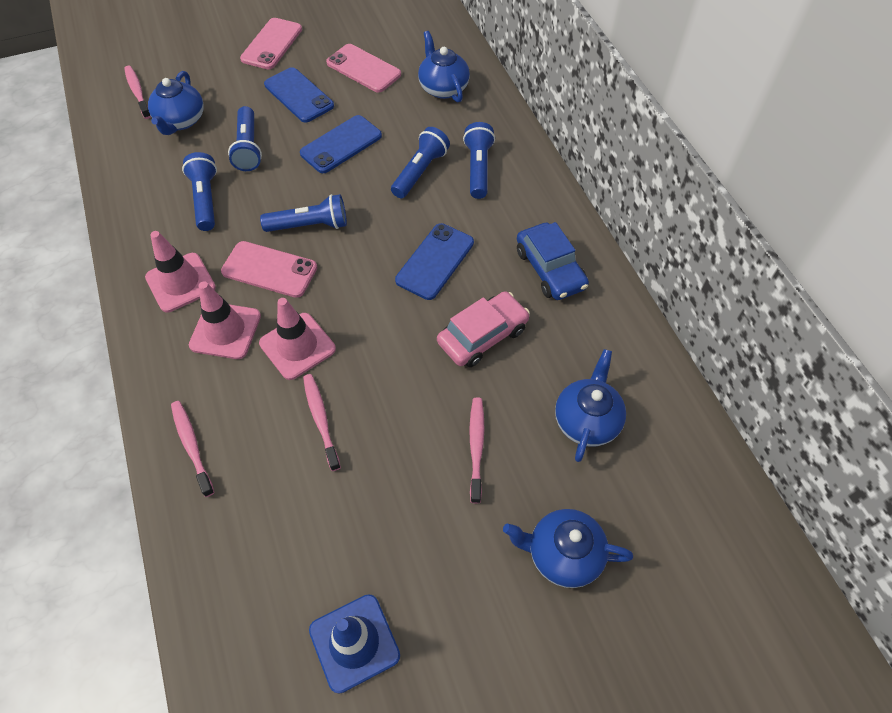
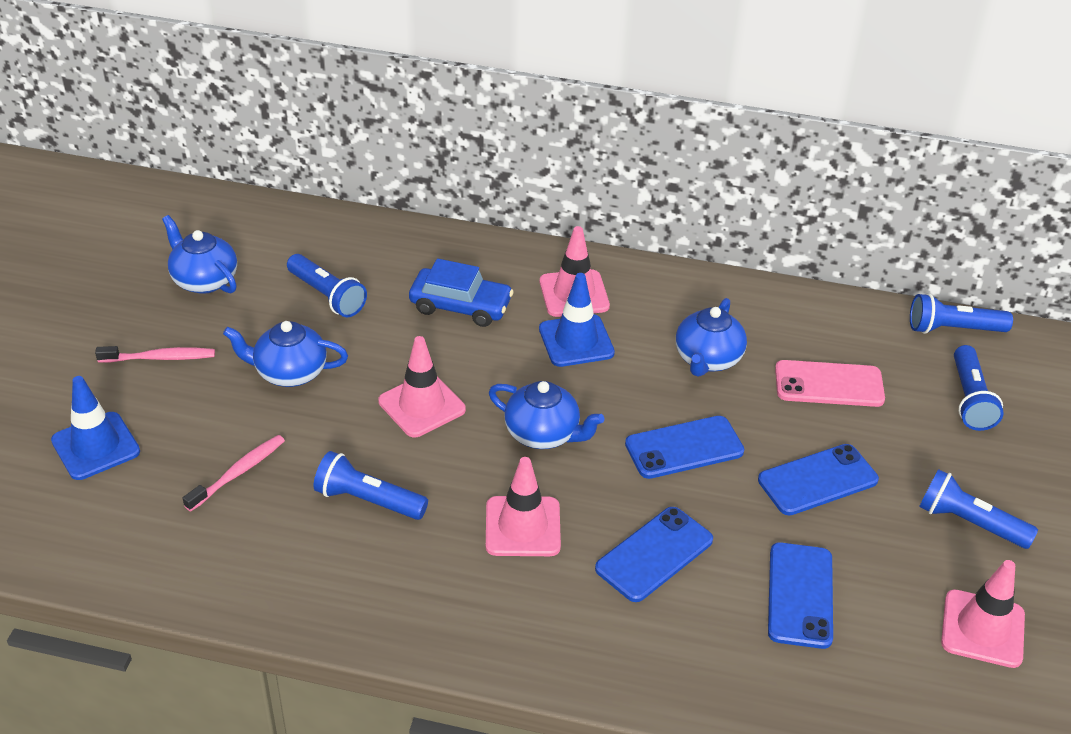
blue phone: 3 -> 4
blue traffic cone: 1 -> 2
pink car: 1 -> 0
pink phone: 3 -> 1
pink toothbrush: 4 -> 2
pink traffic cone: 3 -> 4

